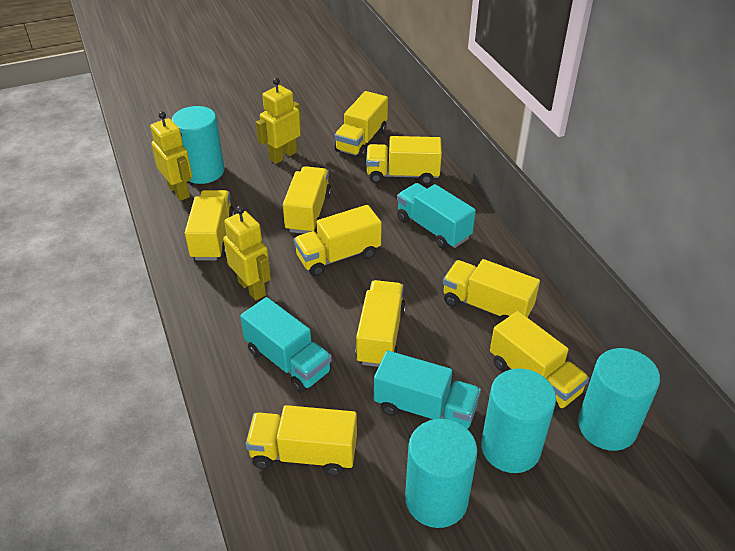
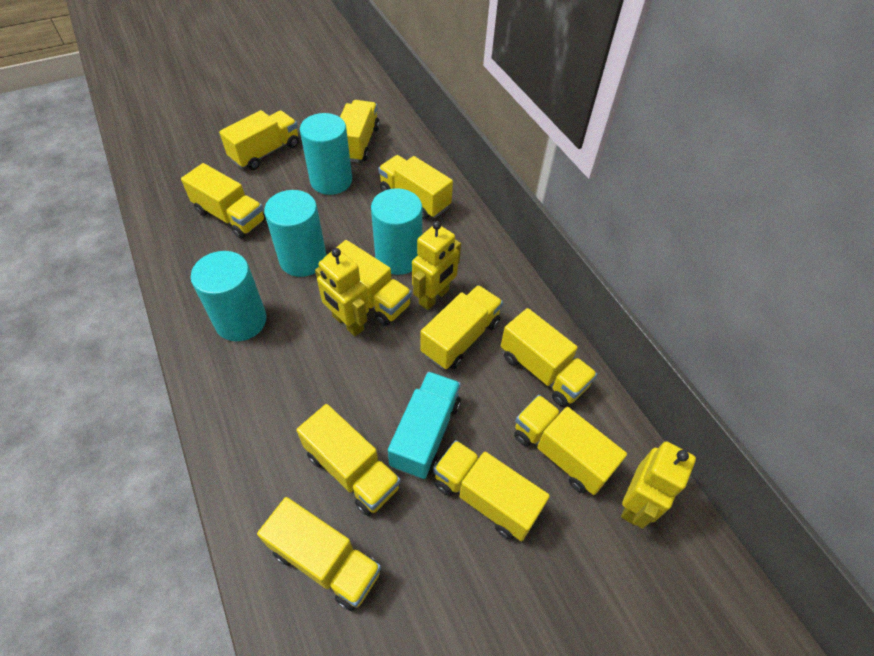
turquoise truck: 3 -> 1
yellow truck: 9 -> 11

